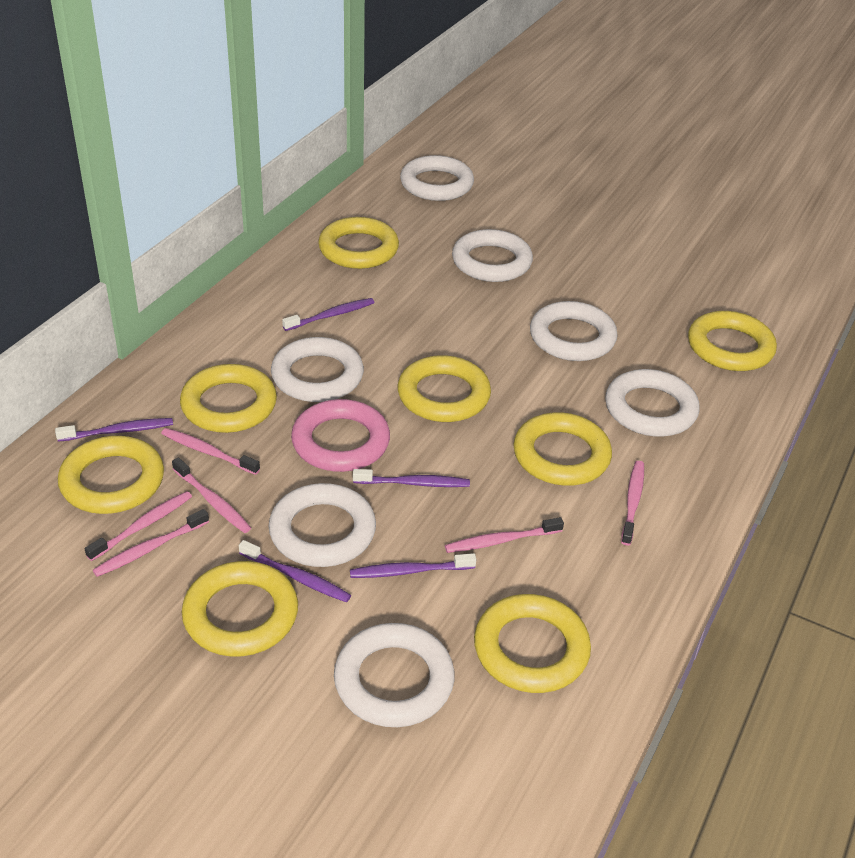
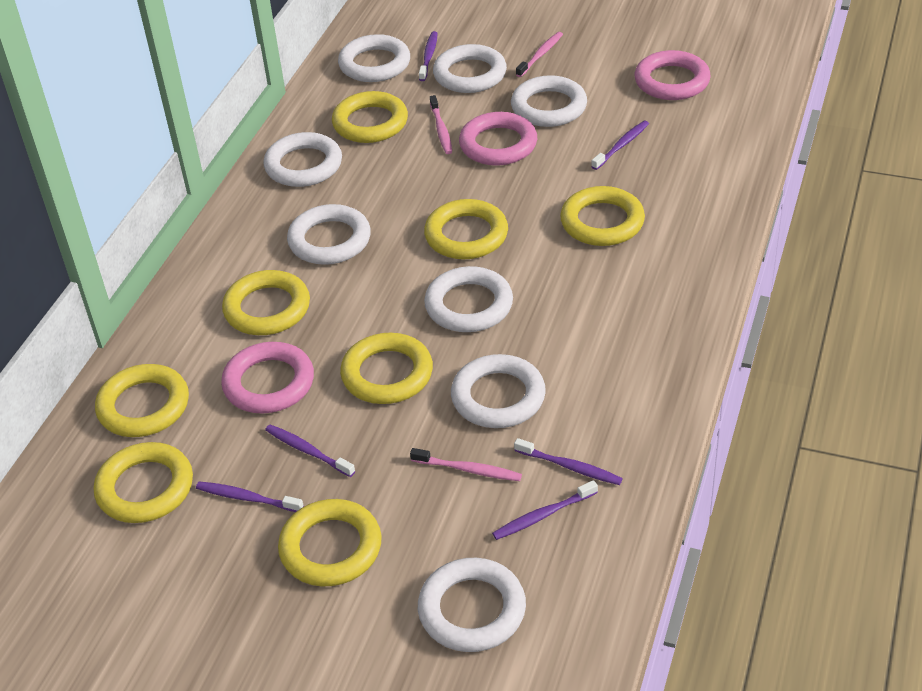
pink ring: 1 -> 3
pink toothbrush: 6 -> 3
purple toothbrush: 5 -> 6
white ring: 7 -> 8

